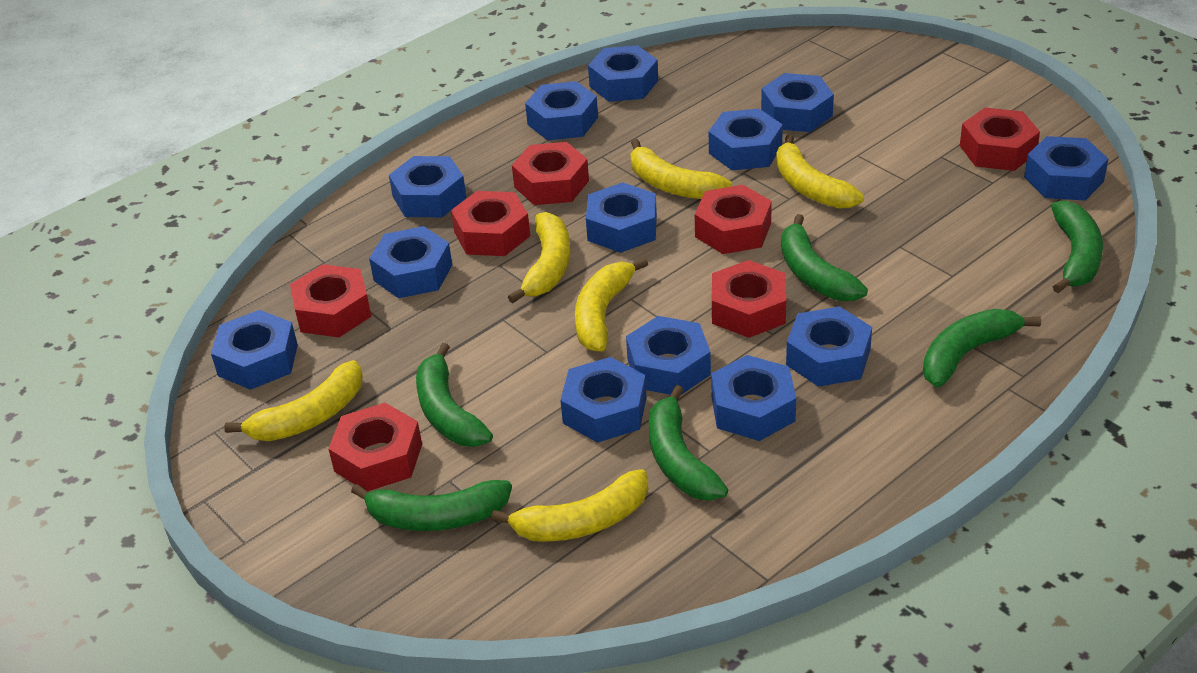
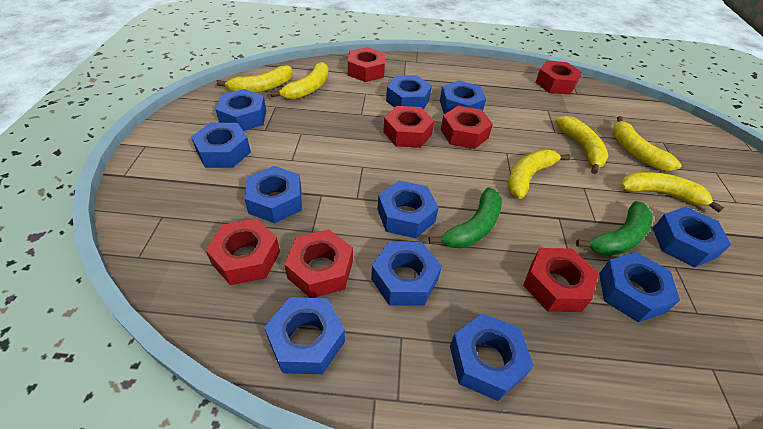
blue nut: 13 -> 11
green banana: 6 -> 2

